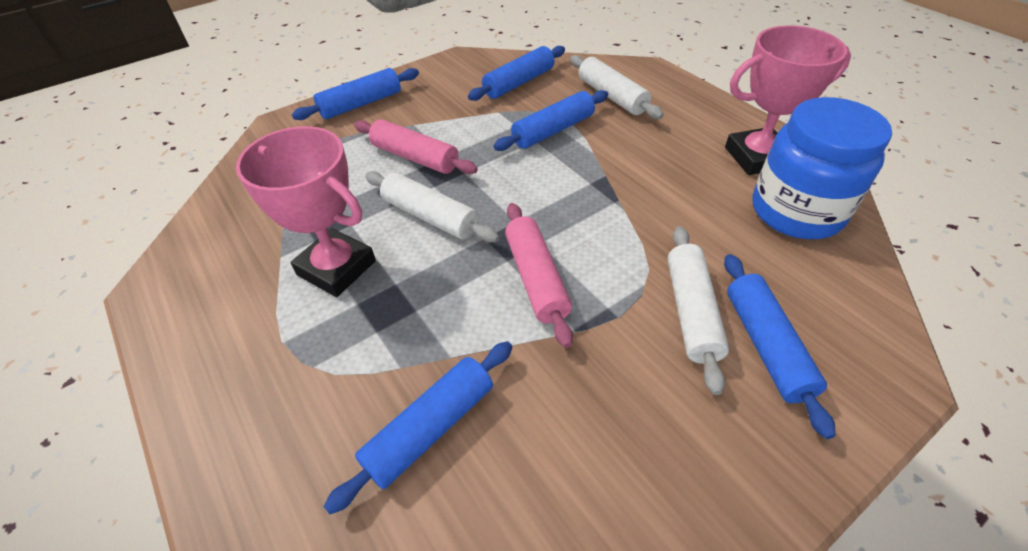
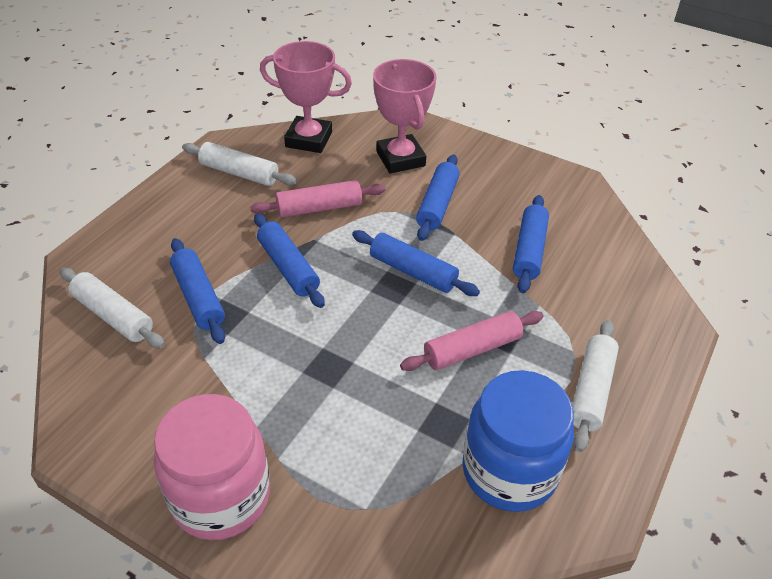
pink jar: 0 -> 1

